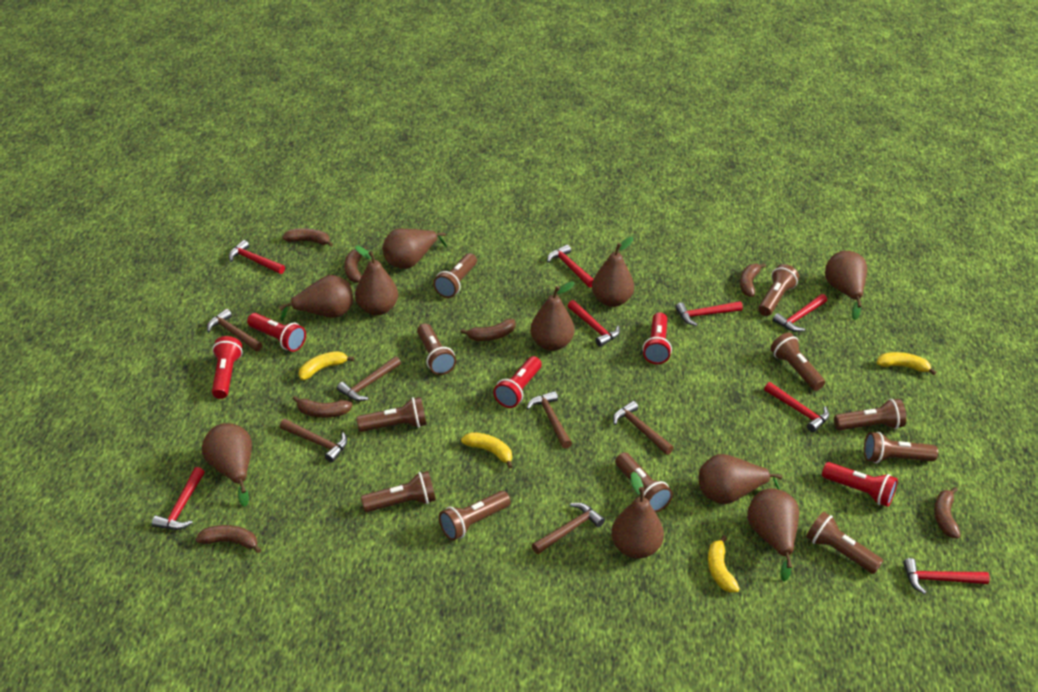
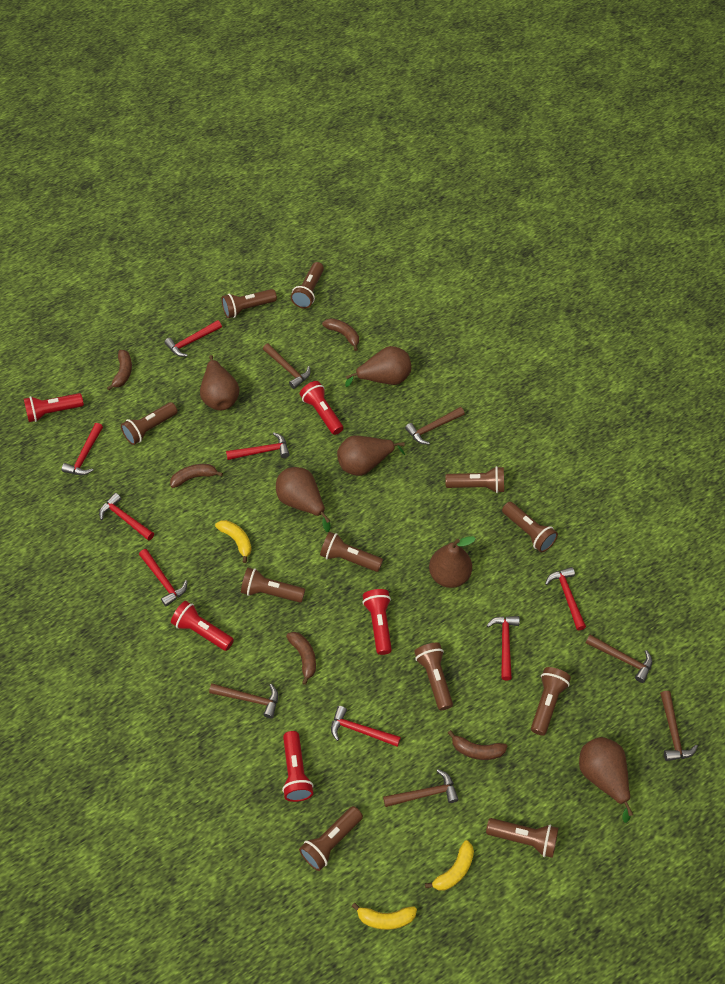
brown banana: 7 -> 5
brown pear: 10 -> 6
yellow banana: 4 -> 3

